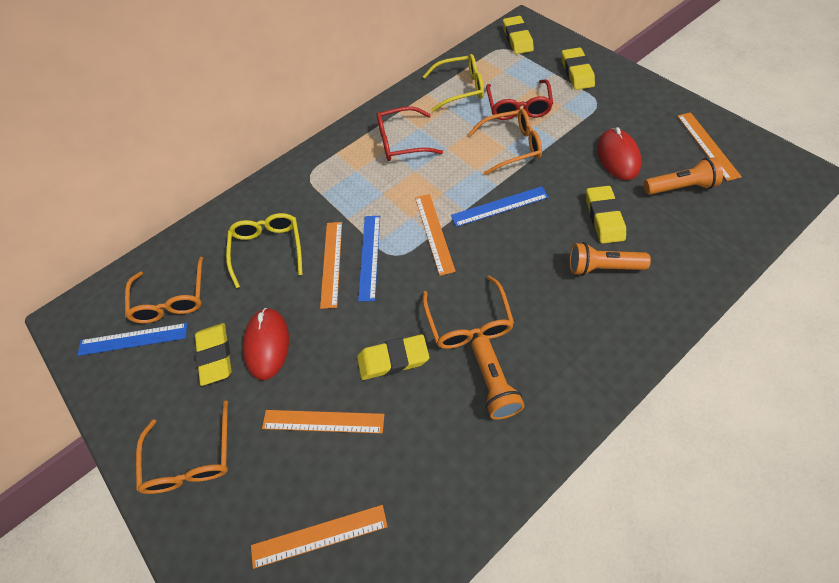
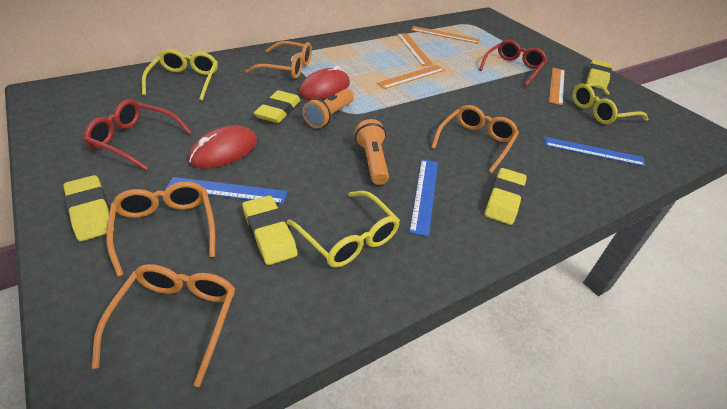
orange flashlight: 3 -> 2
orange ruler: 5 -> 4
yellow glasses: 2 -> 3

